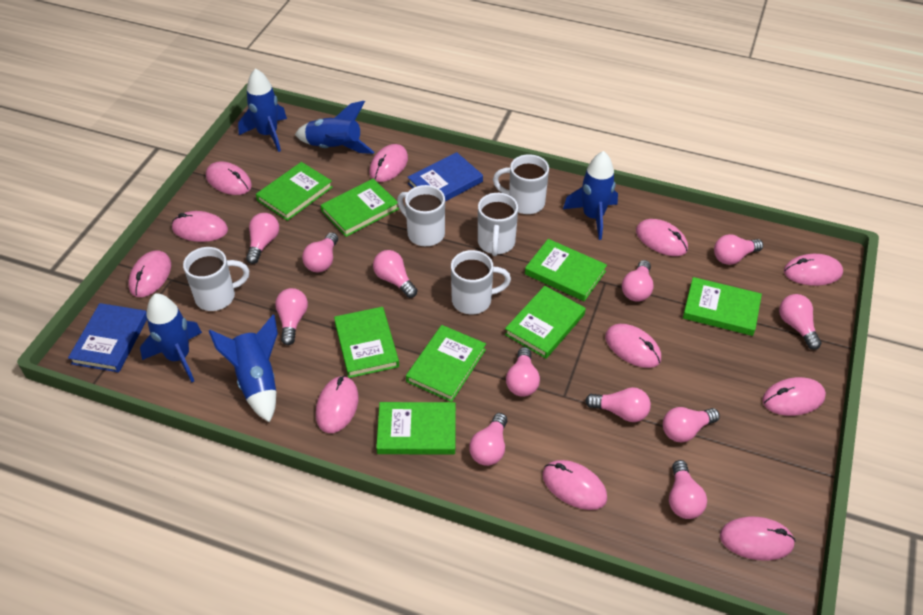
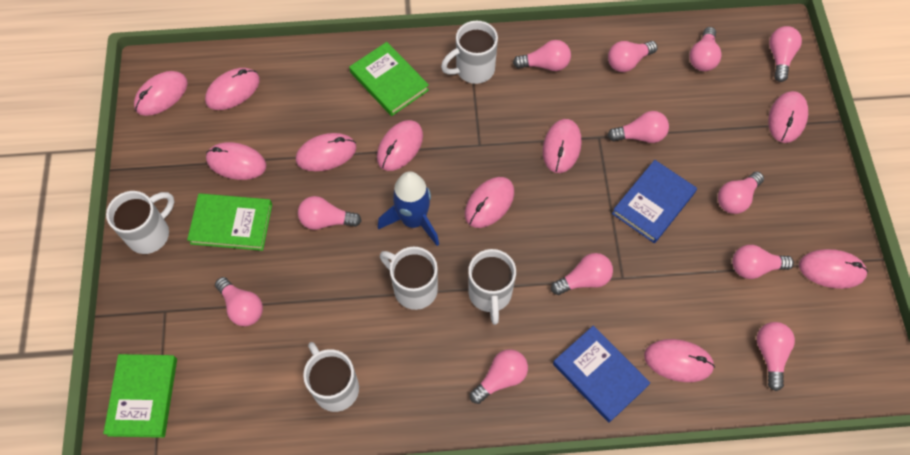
blue rocket: 5 -> 1
green book: 8 -> 3
pink mouse: 11 -> 10

